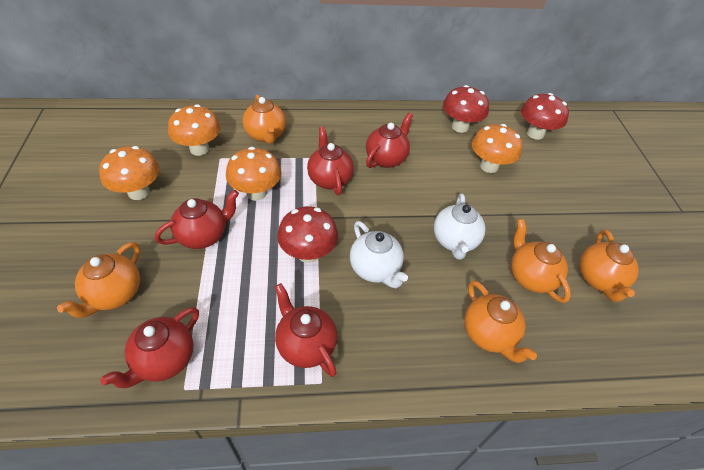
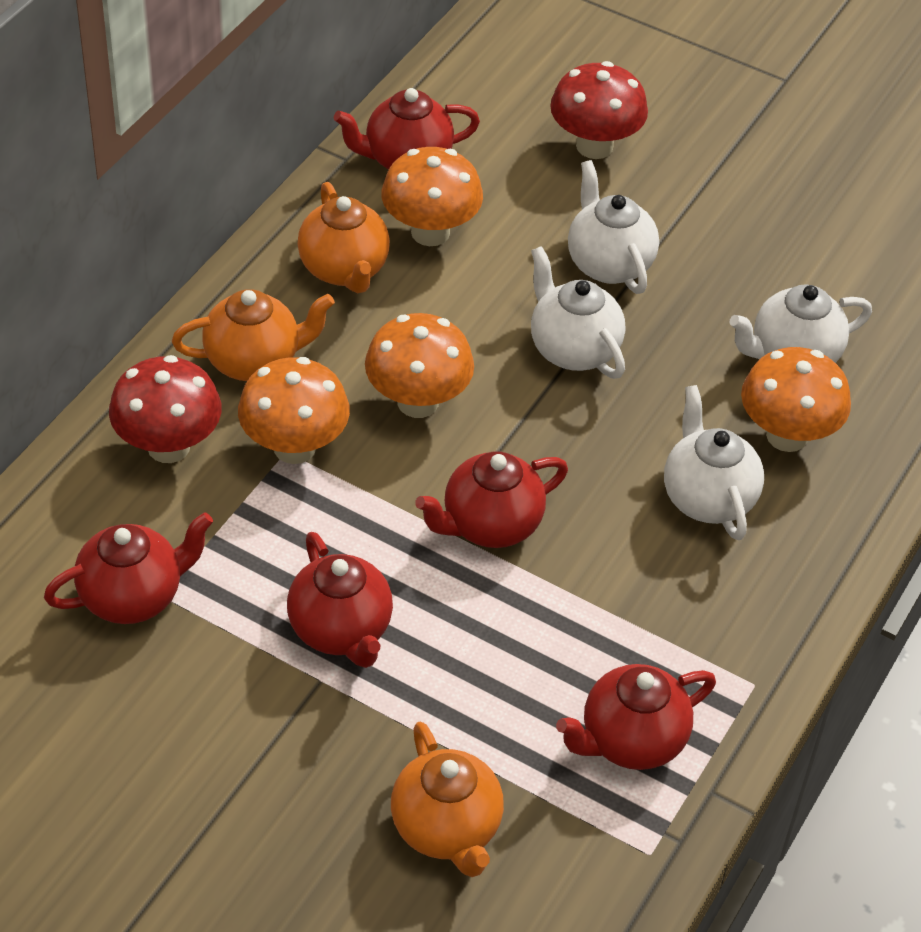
orange teapot: 5 -> 3
red mushroom: 3 -> 2
white teapot: 2 -> 4

